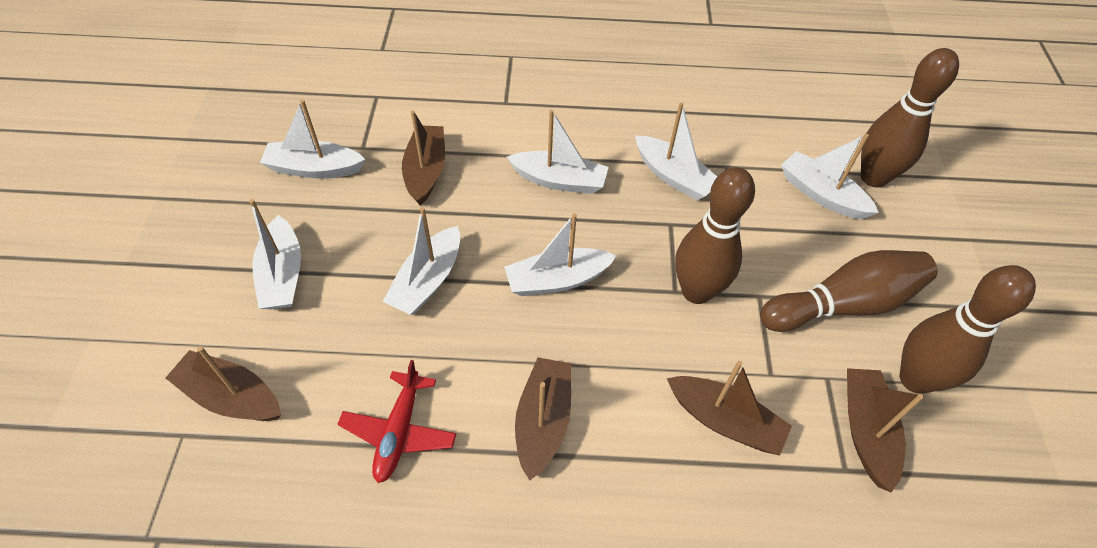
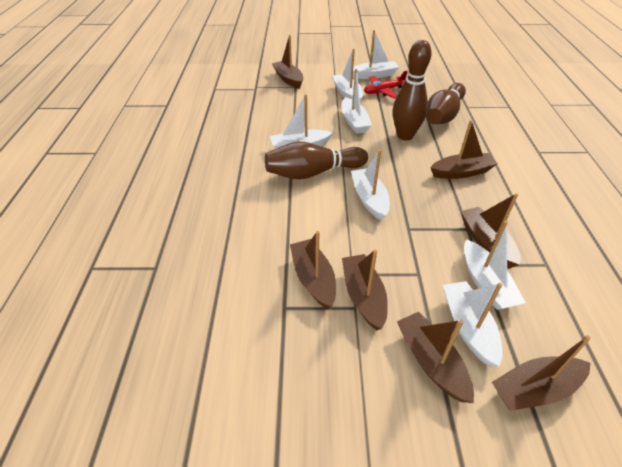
brown boat: 5 -> 7
brown bowling pin: 4 -> 3

